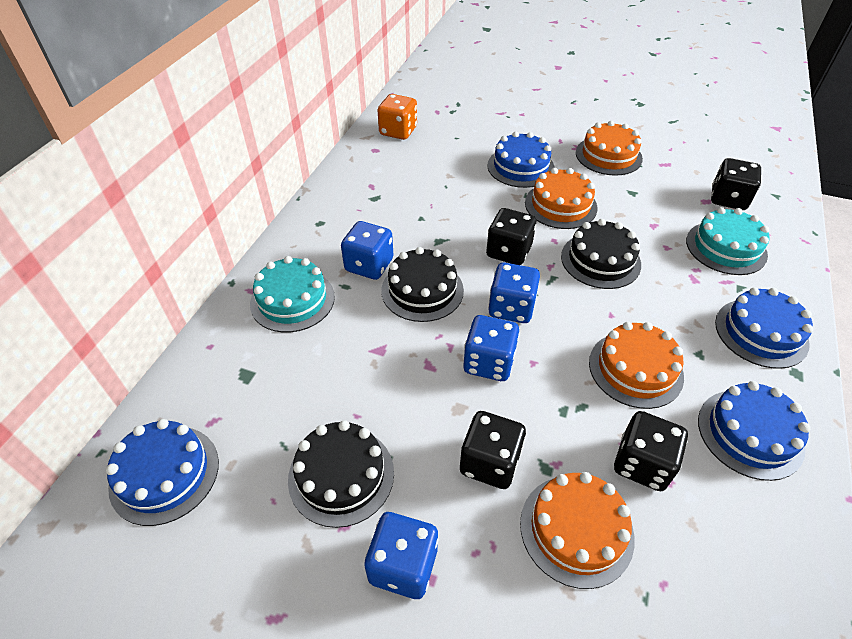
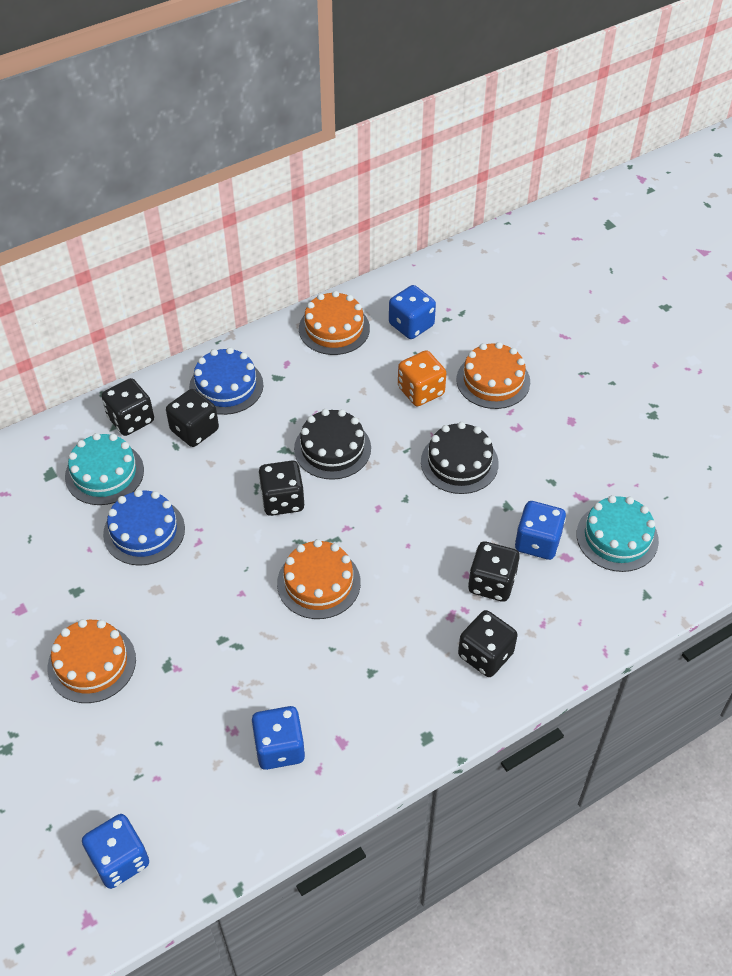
black cake: 3 -> 2
black dice: 4 -> 5
blue cake: 4 -> 2

